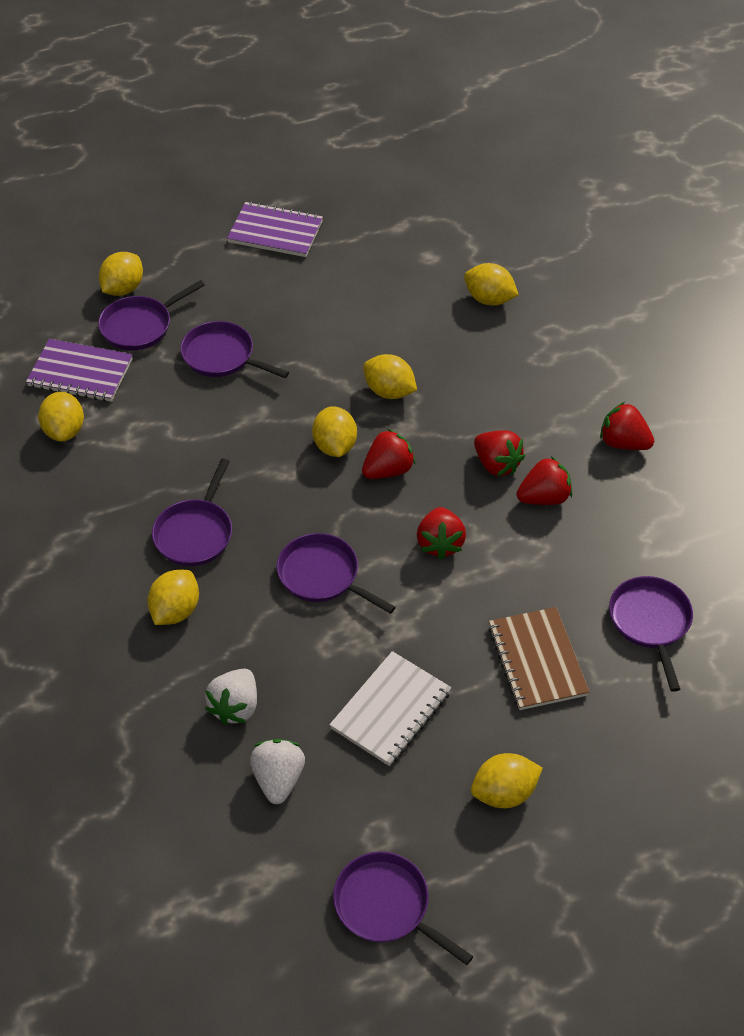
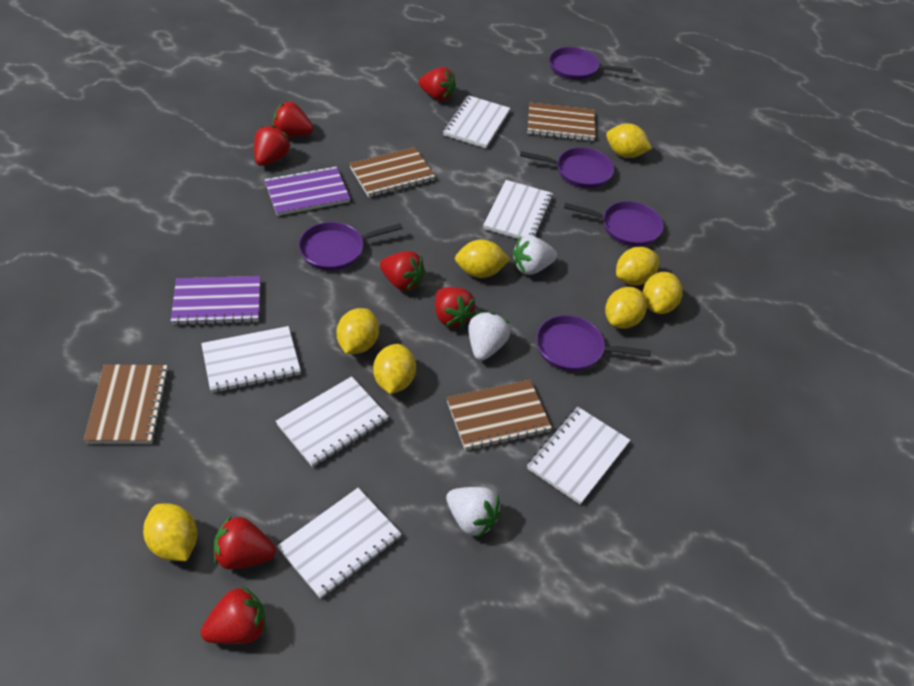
brown notebook: 1 -> 4
purple pan: 6 -> 5
red strawberry: 5 -> 7
white notebook: 1 -> 6
white strawberry: 2 -> 3
yellow lemon: 7 -> 8

